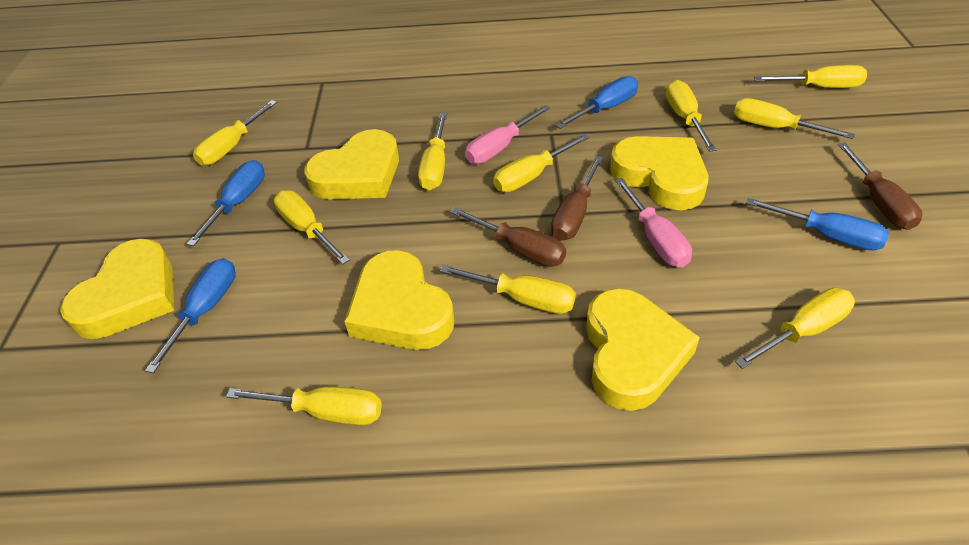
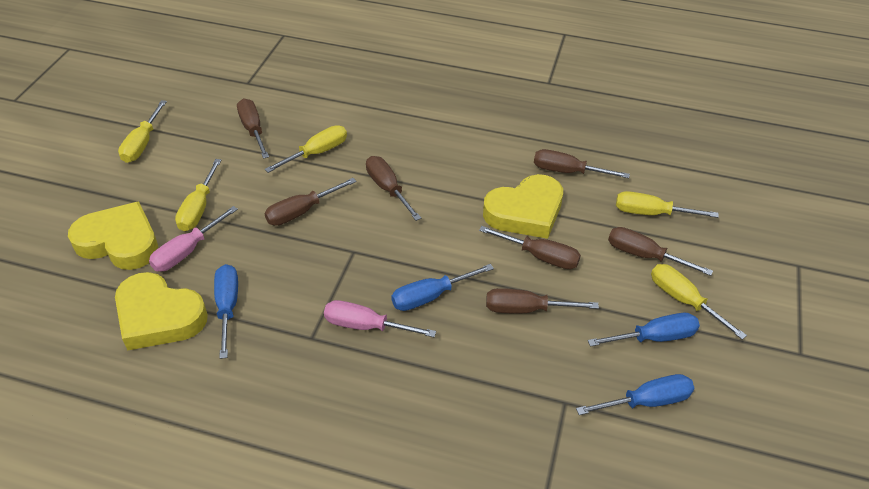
brown screwdriver: 3 -> 7
yellow heart: 5 -> 3
yellow screwdriver: 10 -> 5

